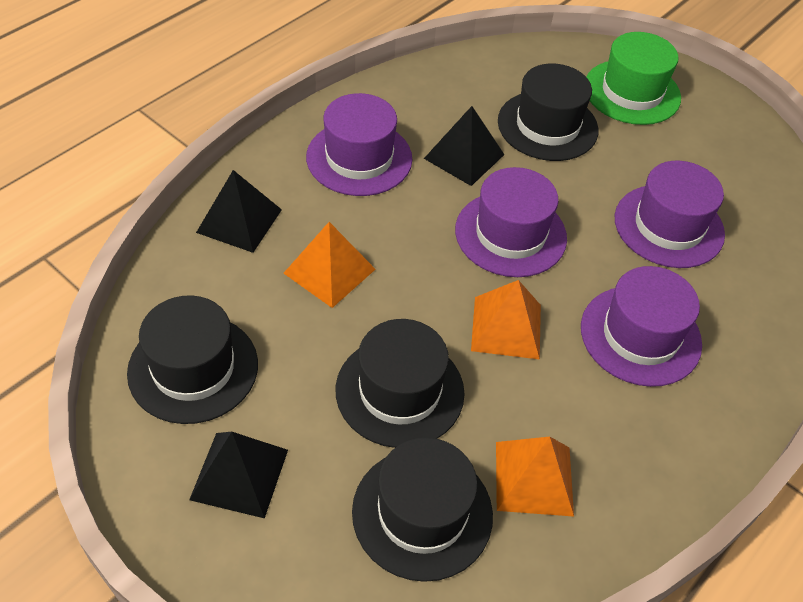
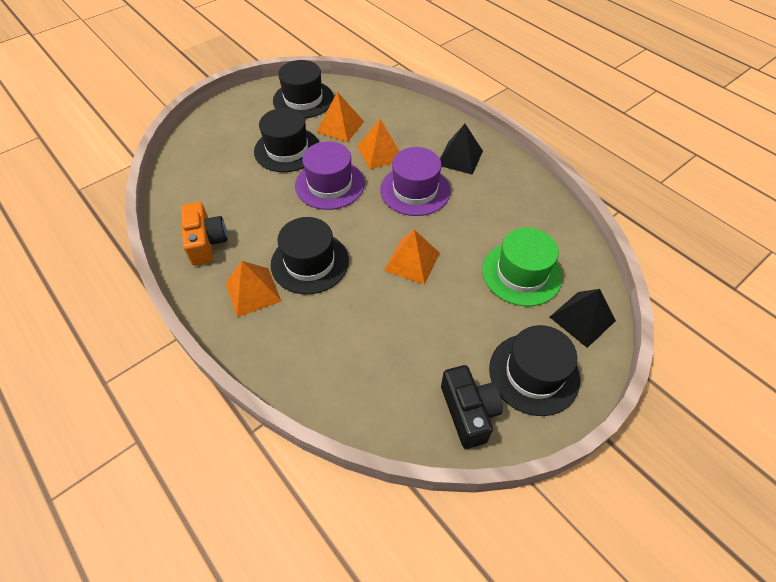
black camera: 0 -> 1
black pyramid: 3 -> 2
orange camera: 0 -> 1
orange pyramid: 3 -> 4
purple hat: 4 -> 2

